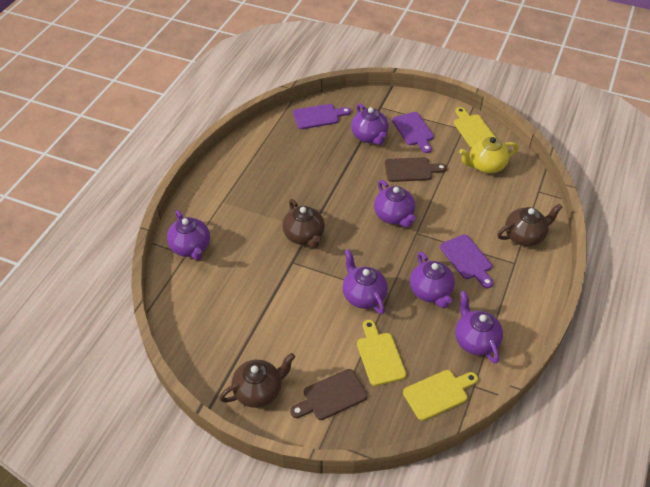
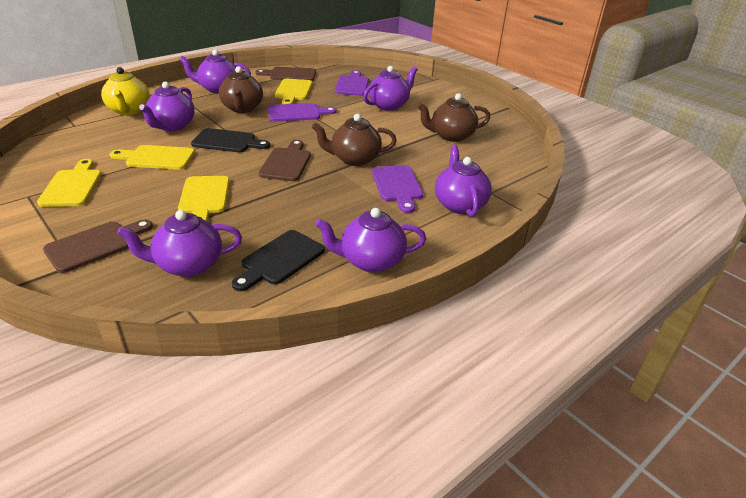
black cutting board: 0 -> 2
brown cutting board: 2 -> 3
yellow cutting board: 3 -> 4

